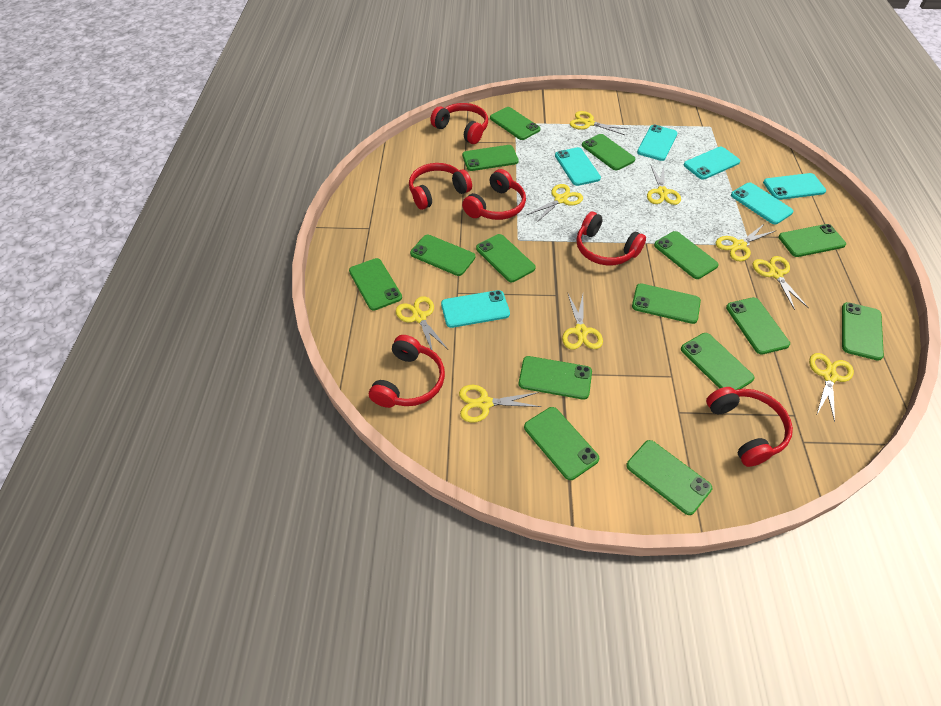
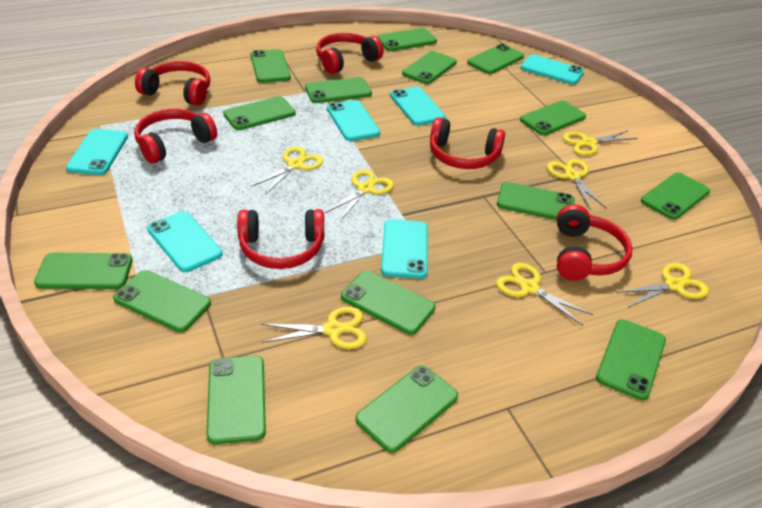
yellow scissors: 9 -> 7

